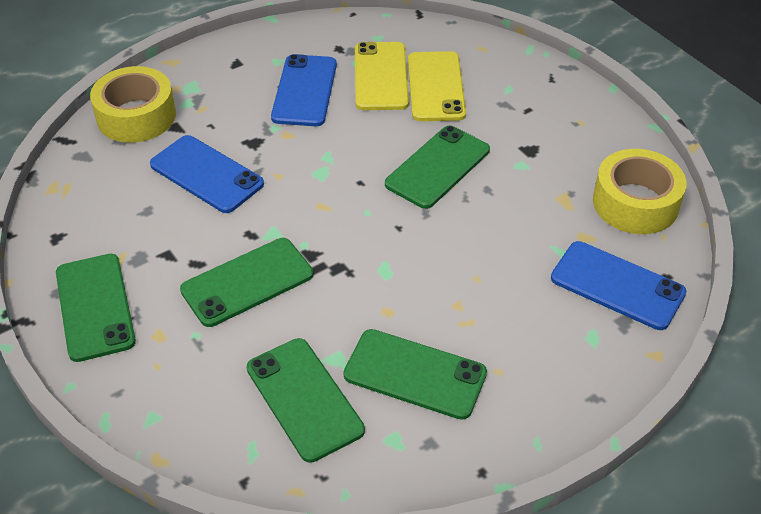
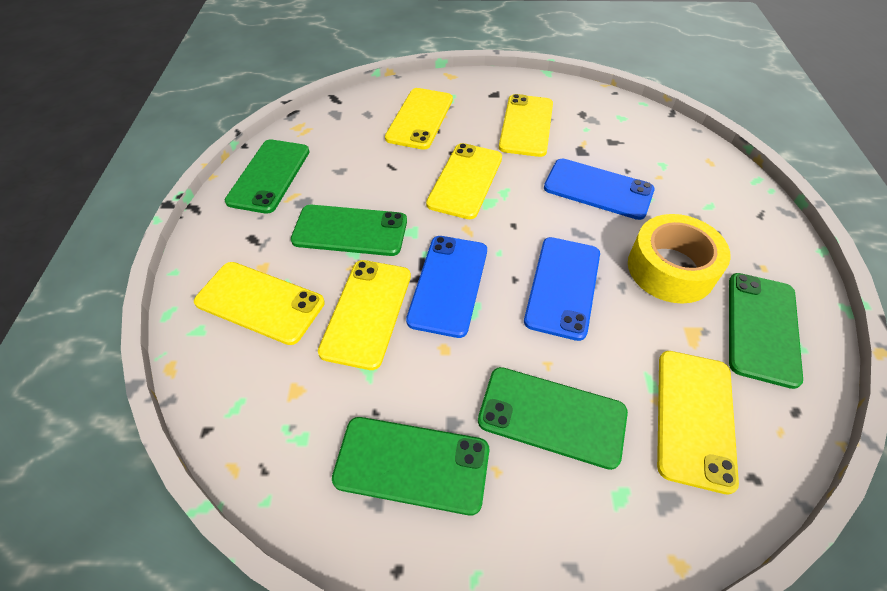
yellow phone: 2 -> 6
yellow tape: 2 -> 1

